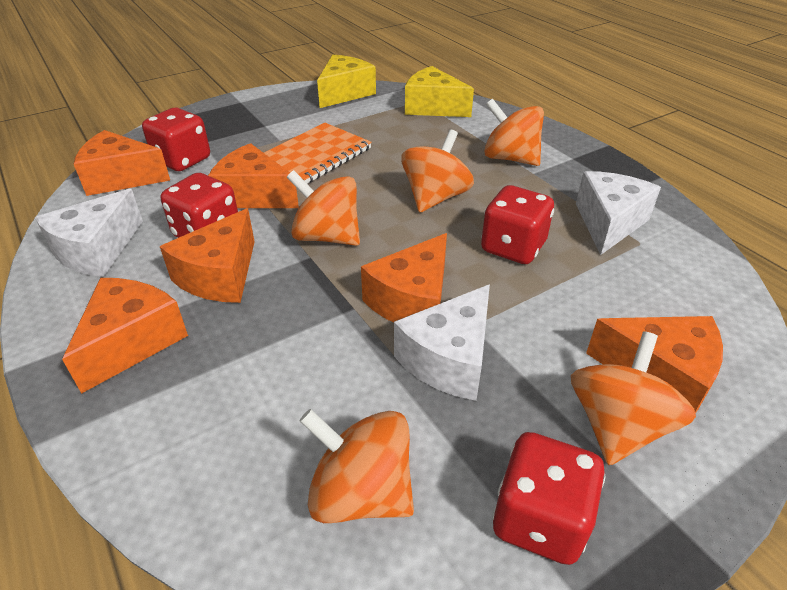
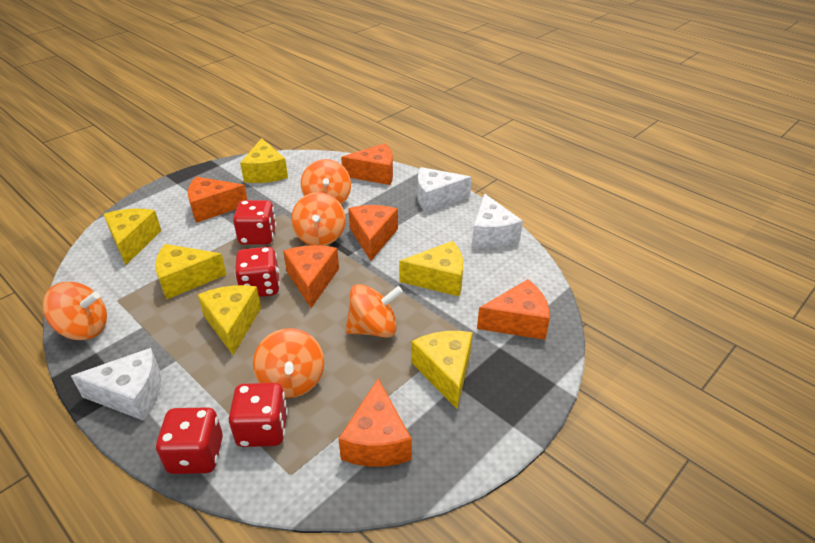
orange notebook: 1 -> 0
yellow cheese: 2 -> 6

